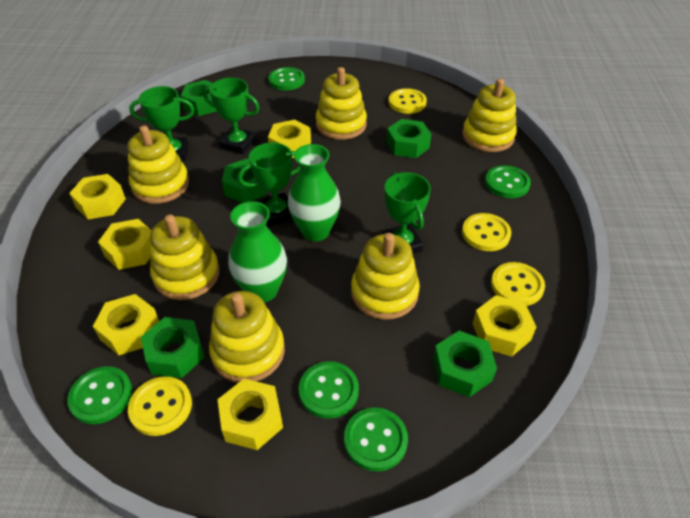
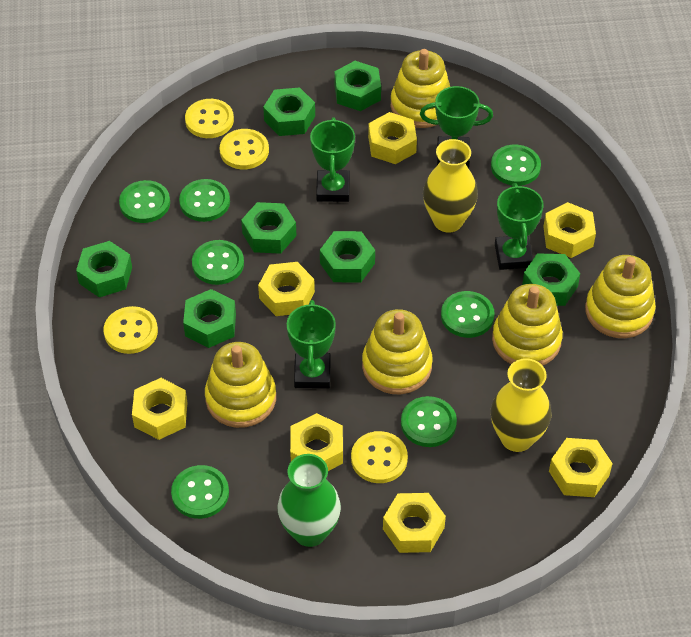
green button: 5 -> 7
green nut: 5 -> 7
green vase: 2 -> 1
yellow nut: 6 -> 7
yellow stacking toy: 6 -> 5
yellow vase: 0 -> 2

